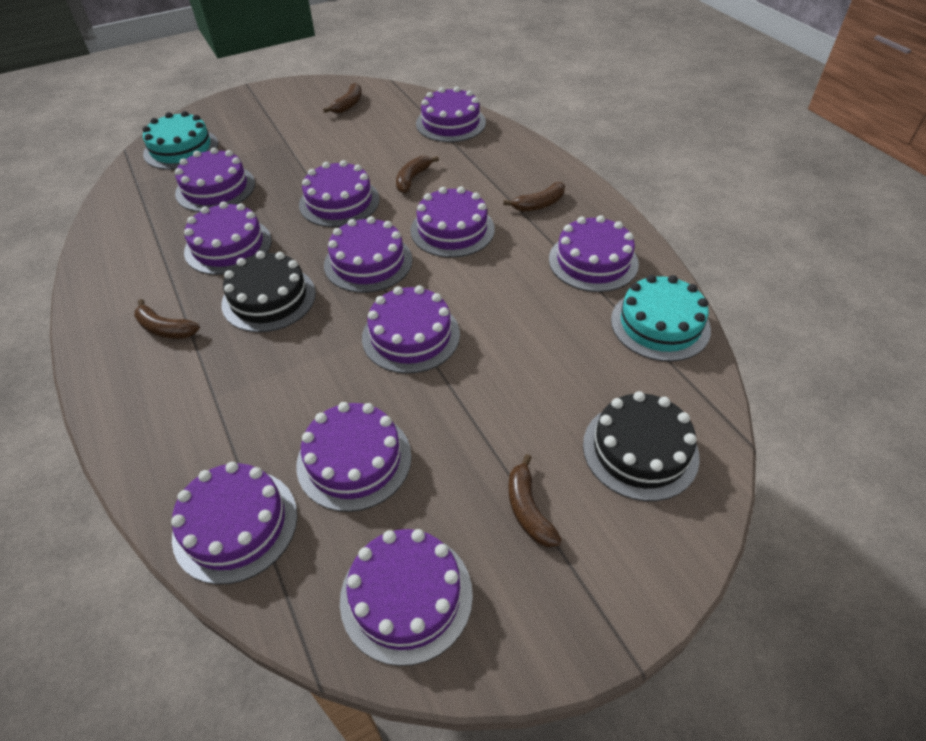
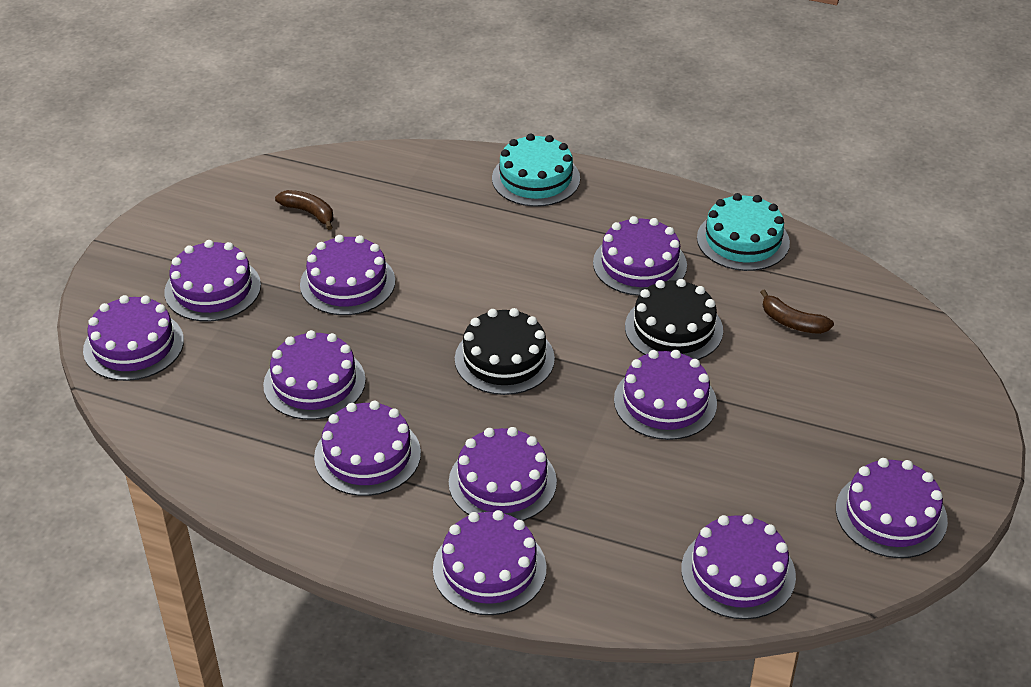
brown banana: 5 -> 2

